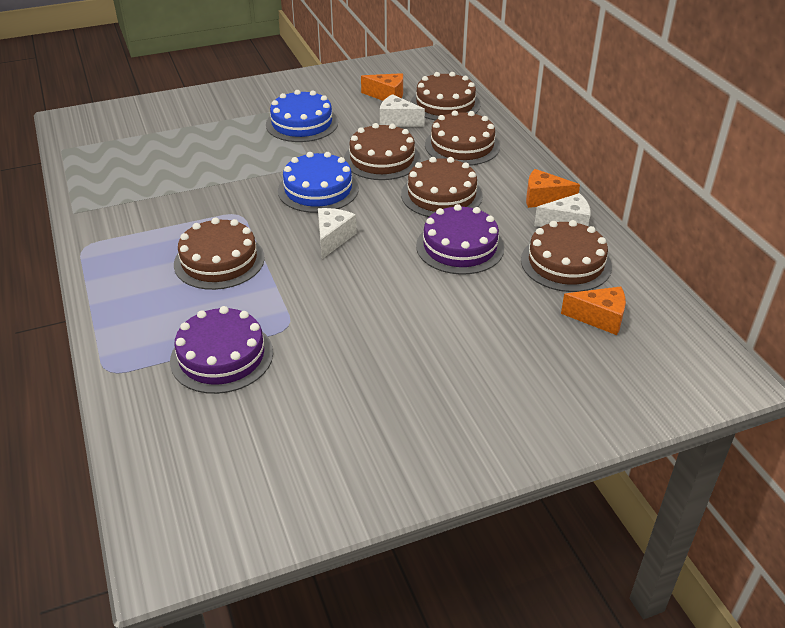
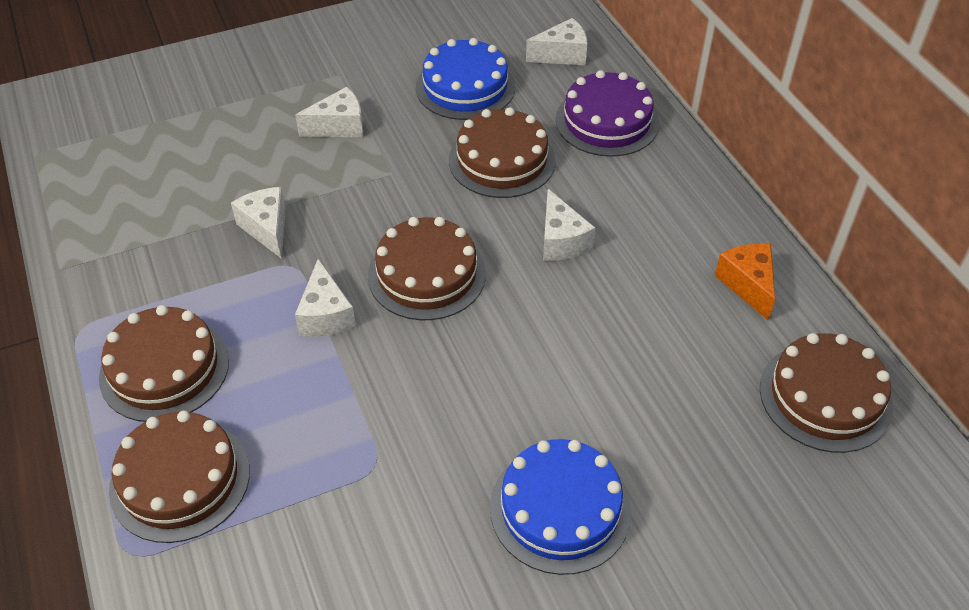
brown cake: 6 -> 5
orange cheese: 3 -> 1
purple cake: 2 -> 1
white cheese: 3 -> 5

